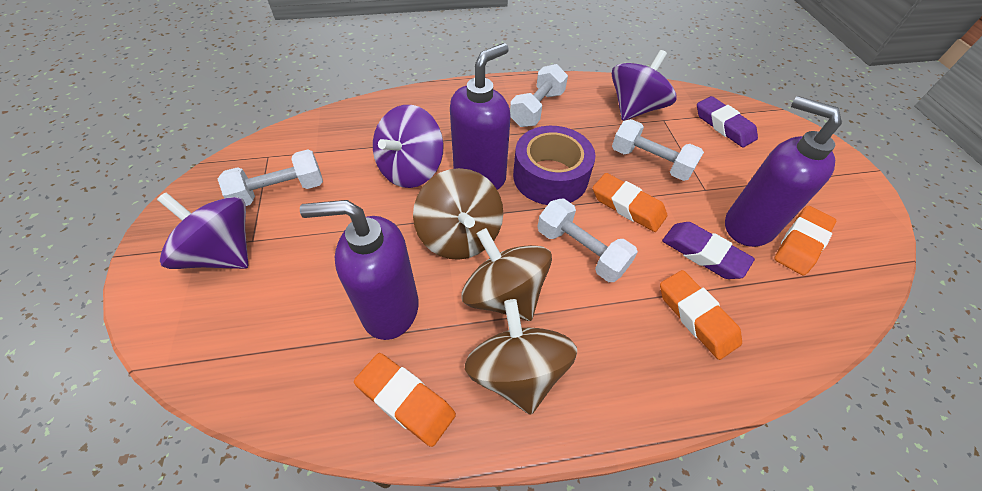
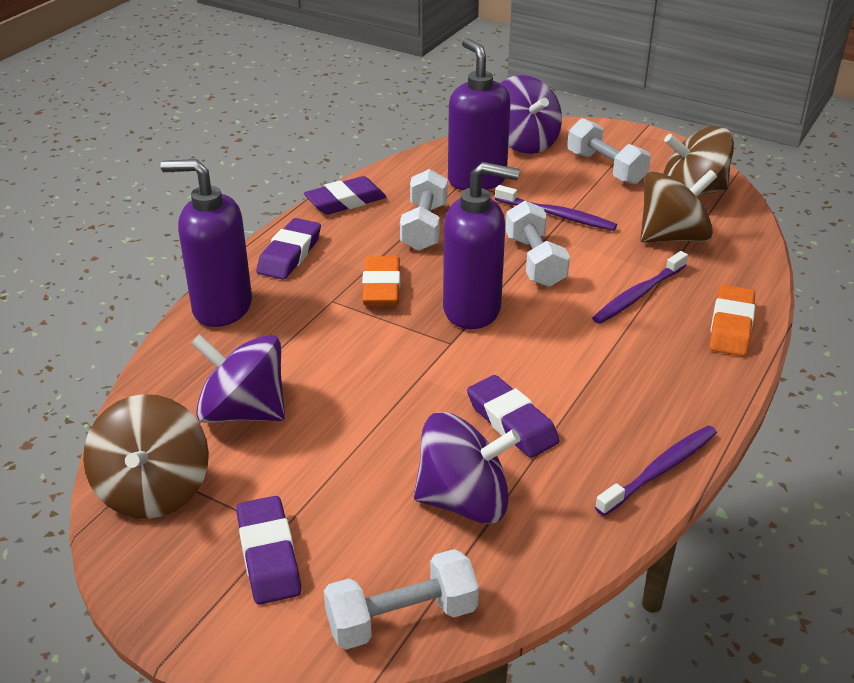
orange eraser: 4 -> 2
purple eraser: 2 -> 4
purple tape: 1 -> 0
purple toothbrush: 0 -> 3

